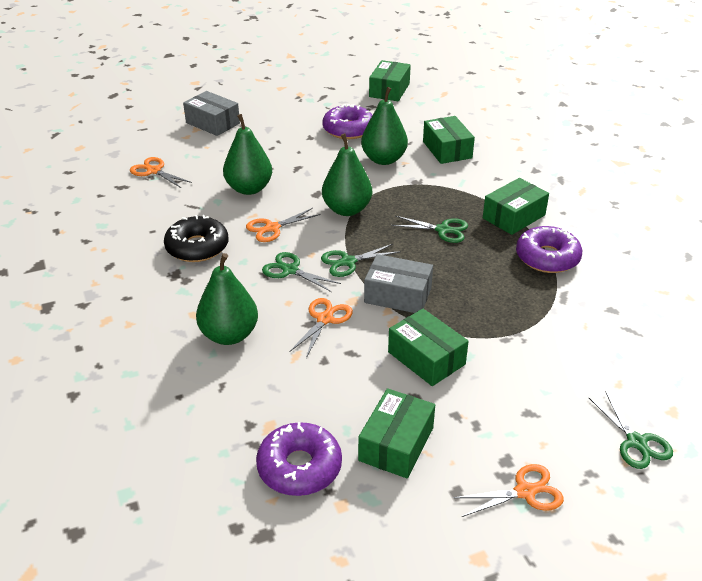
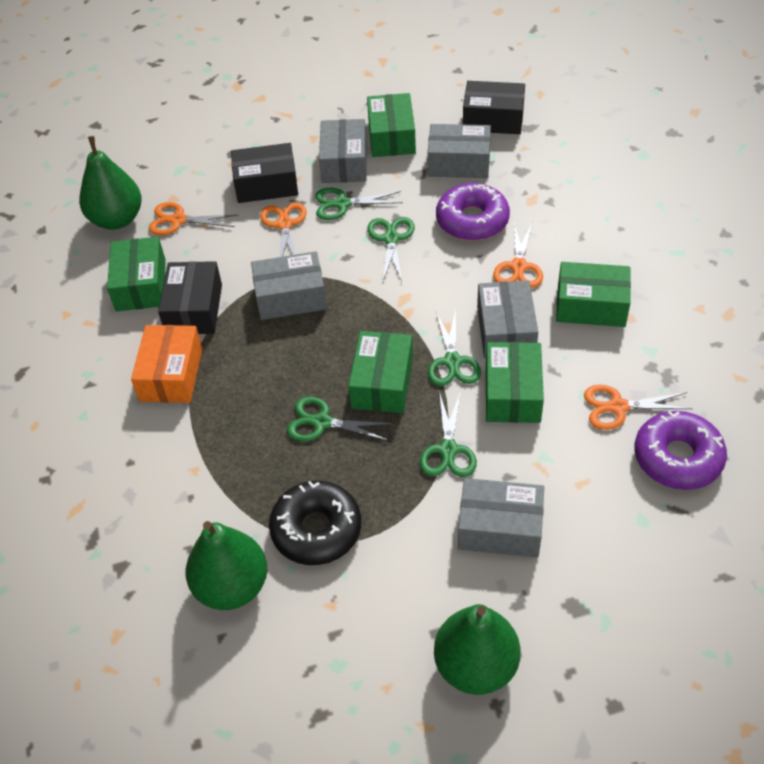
black box: 0 -> 3
green pear: 4 -> 3
green scissors: 4 -> 5
grey box: 2 -> 5
orange box: 0 -> 1
purple donut: 3 -> 2

